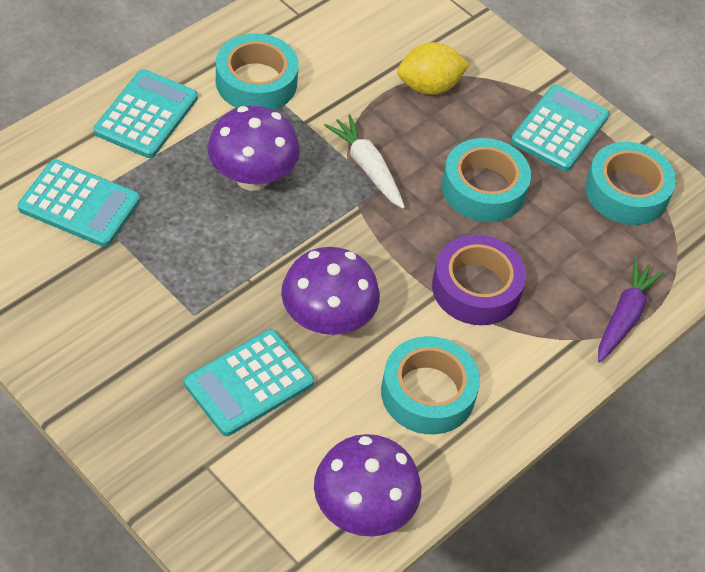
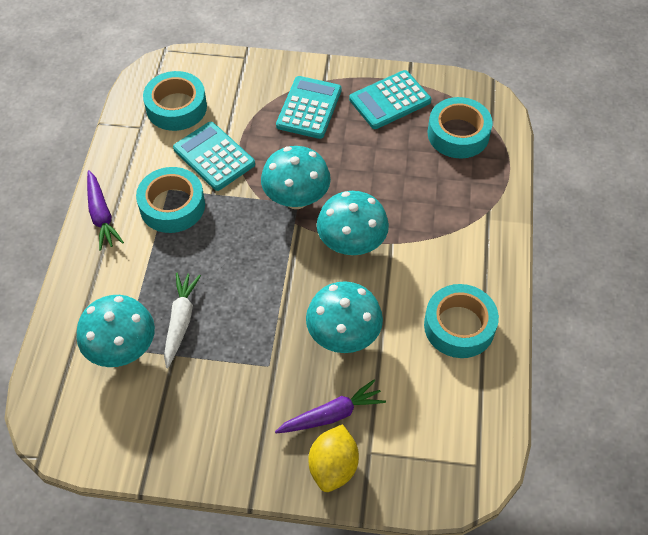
purple carrot: 1 -> 2
purple mushroom: 3 -> 0
purple tape: 1 -> 0
turquoise calculator: 4 -> 3
turquoise mushroom: 0 -> 4

